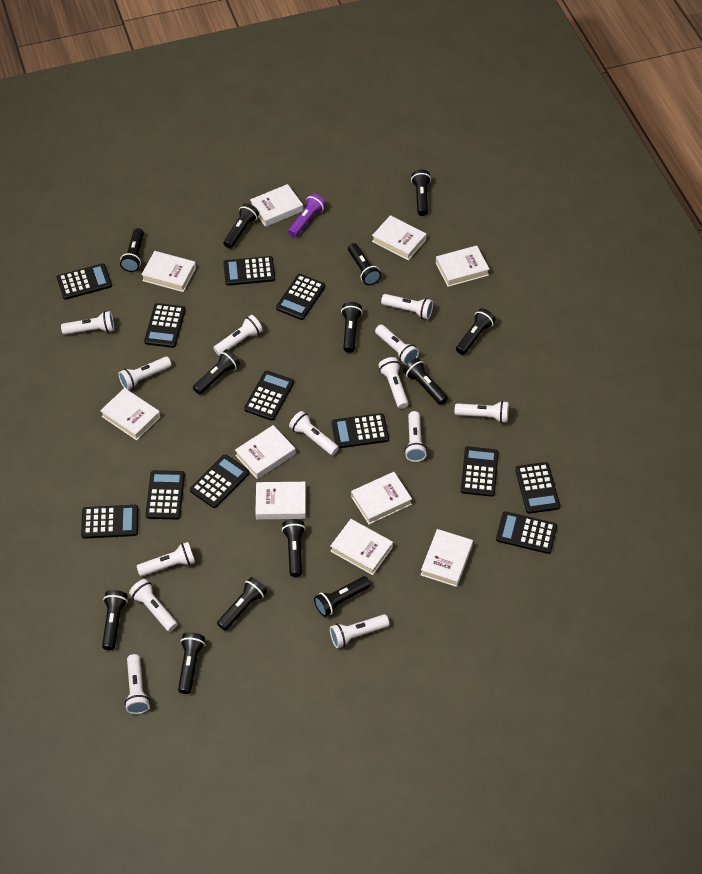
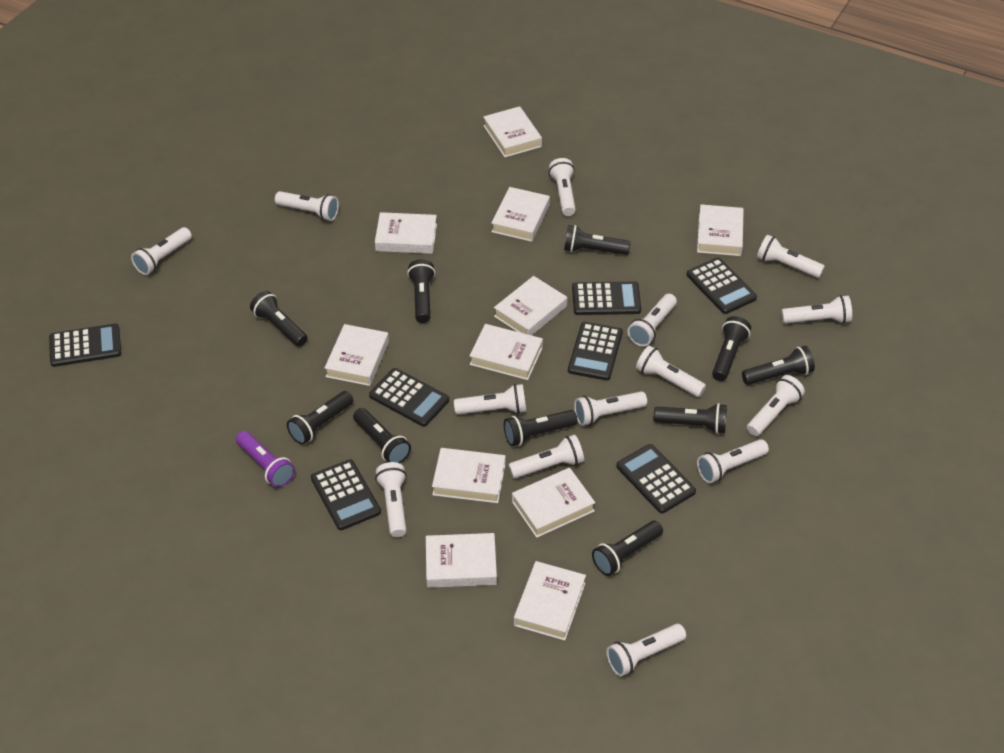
black calculator: 12 -> 7
black flashlight: 13 -> 10
white book: 10 -> 11
white flashlight: 13 -> 14

